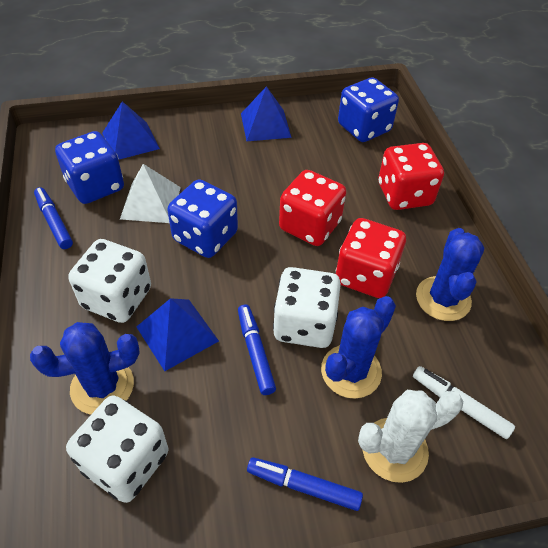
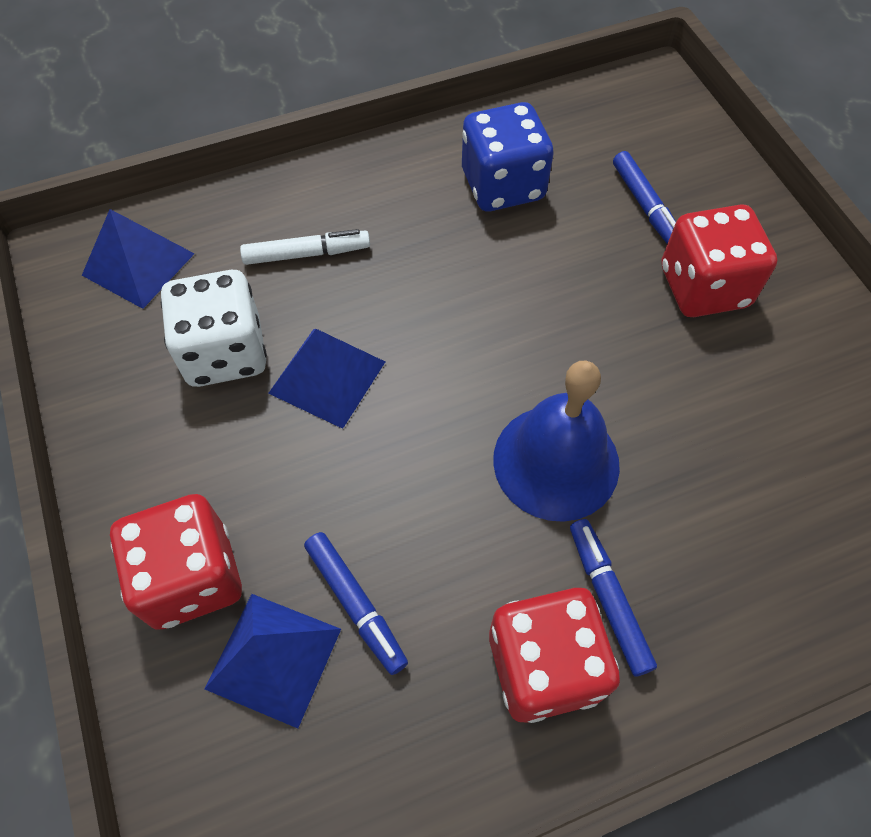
blue bell: 0 -> 1
blue cactus: 3 -> 0
blue dice: 3 -> 1
white cactus: 1 -> 0
white dice: 3 -> 1
white pyramid: 1 -> 0

